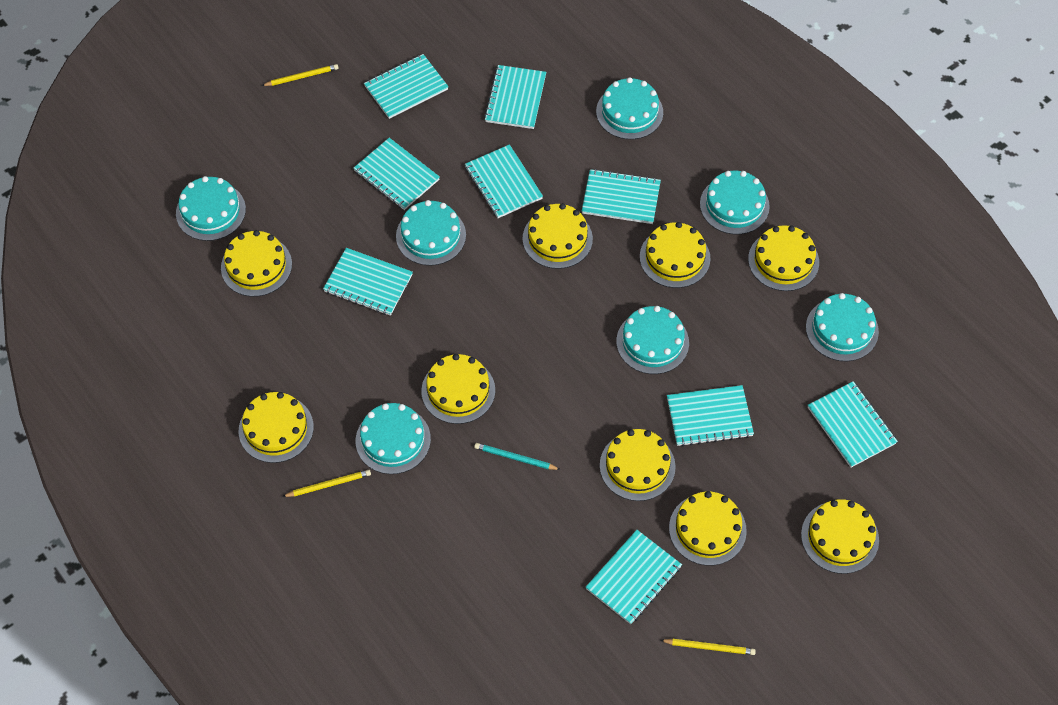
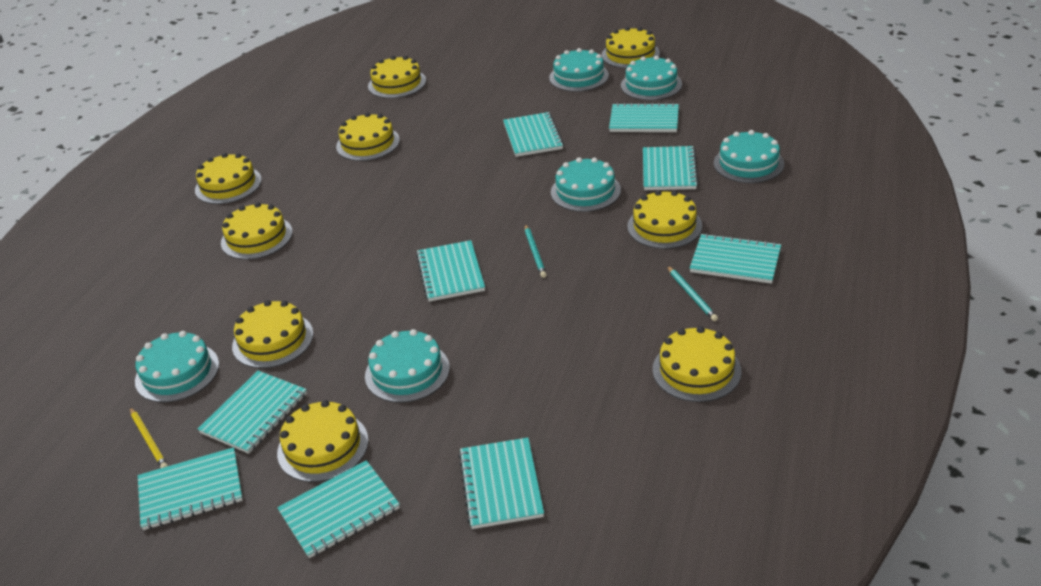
turquoise cake: 7 -> 6
turquoise pencil: 1 -> 2
yellow pencil: 3 -> 1

